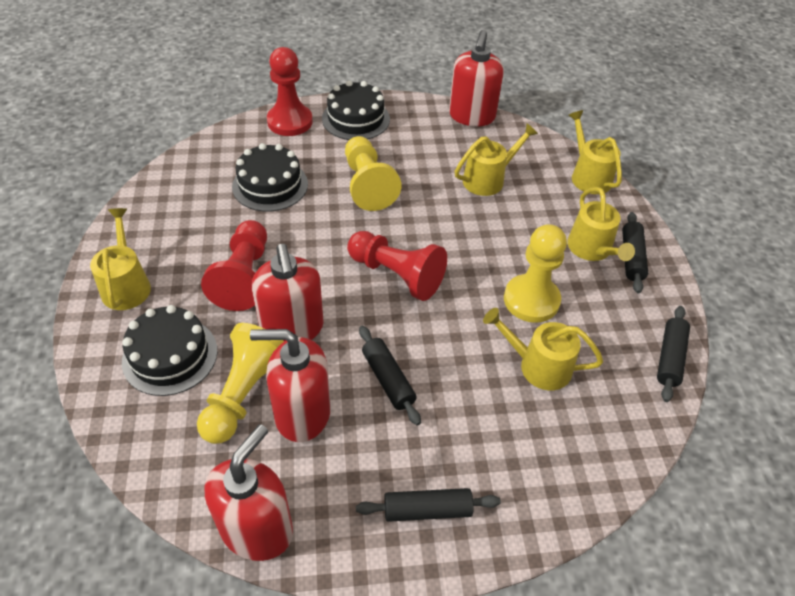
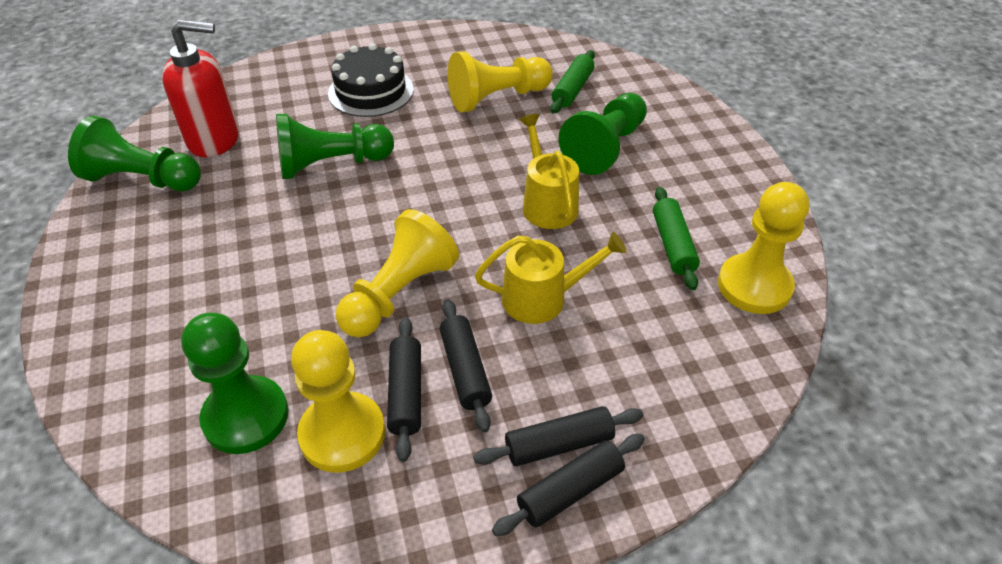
black cake: 3 -> 1
green pawn: 0 -> 4
green rolling pin: 0 -> 2
red pawn: 3 -> 0
red soap dispenser: 4 -> 1
yellow pawn: 3 -> 4
yellow watering can: 5 -> 2

